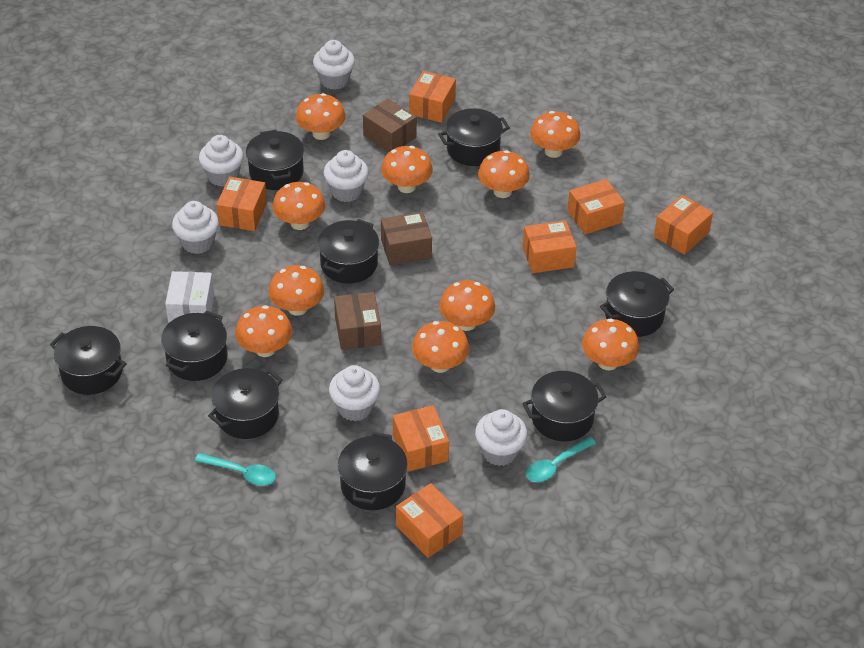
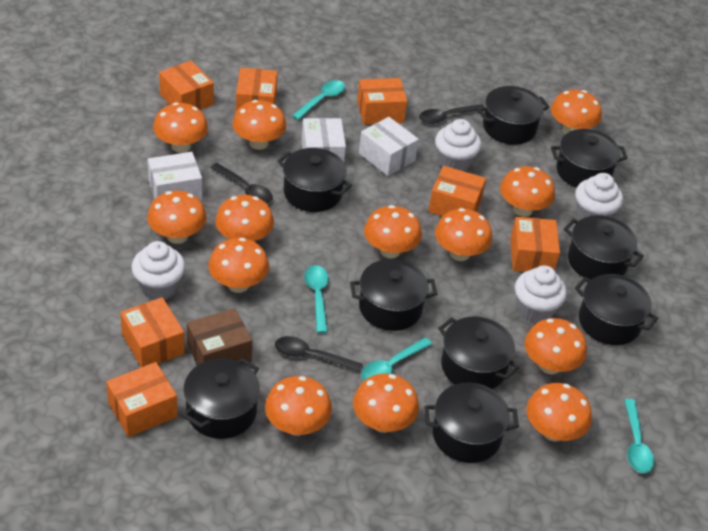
black spoon: 0 -> 3
brown box: 3 -> 1
orange mushroom: 10 -> 13
turquoise spoon: 2 -> 4
white box: 1 -> 3
white cupcake: 6 -> 4

